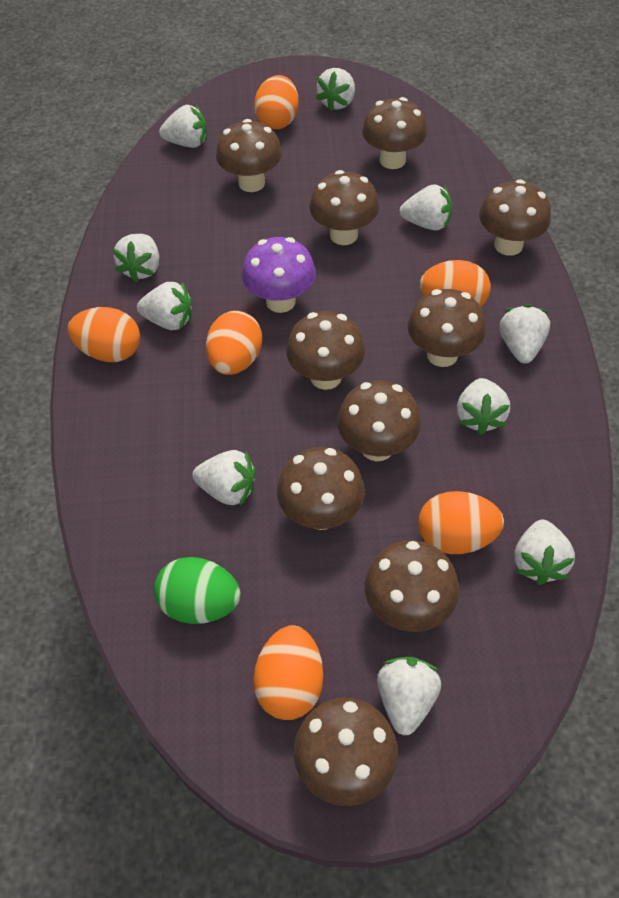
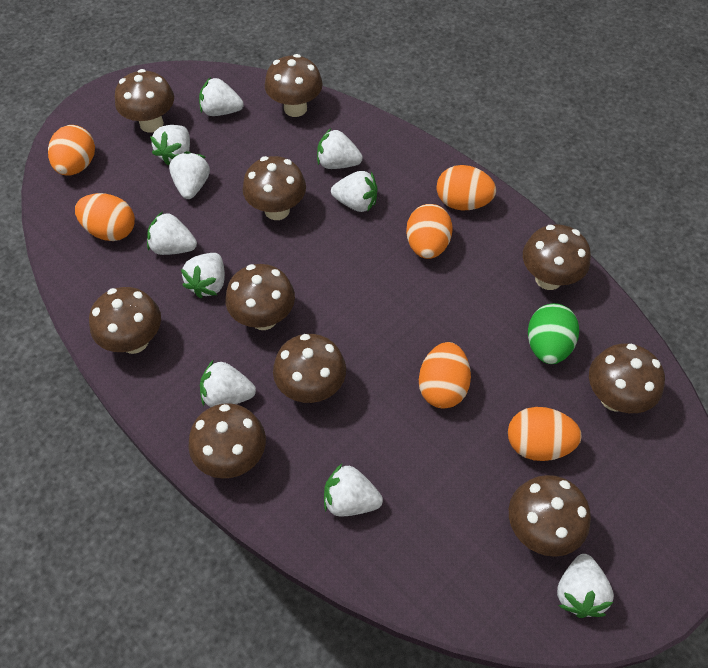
purple mushroom: 1 -> 0

